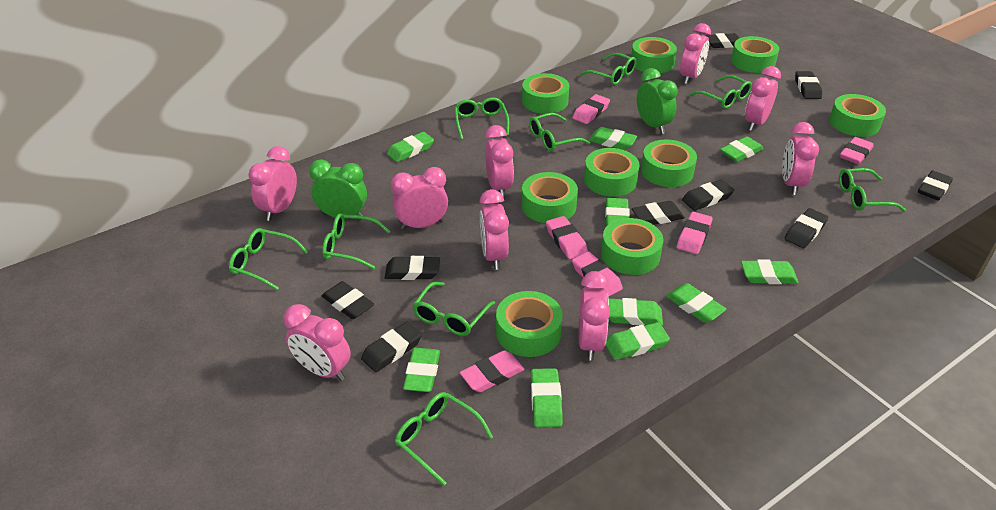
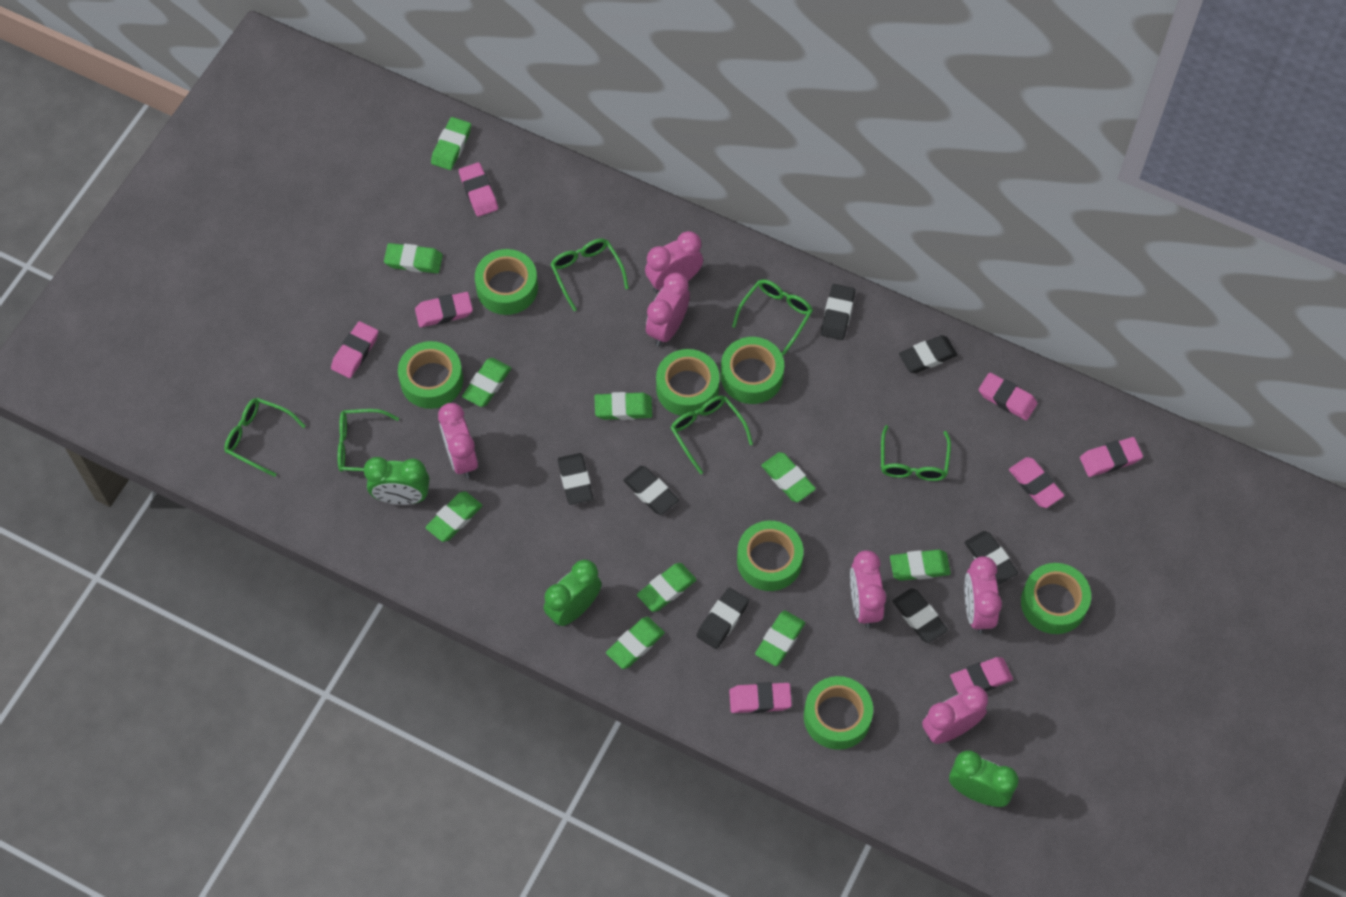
black eraser: 9 -> 7
green clock: 2 -> 3
green glasses: 9 -> 6
green tape: 9 -> 7
pink clock: 9 -> 6
pink eraser: 6 -> 8

